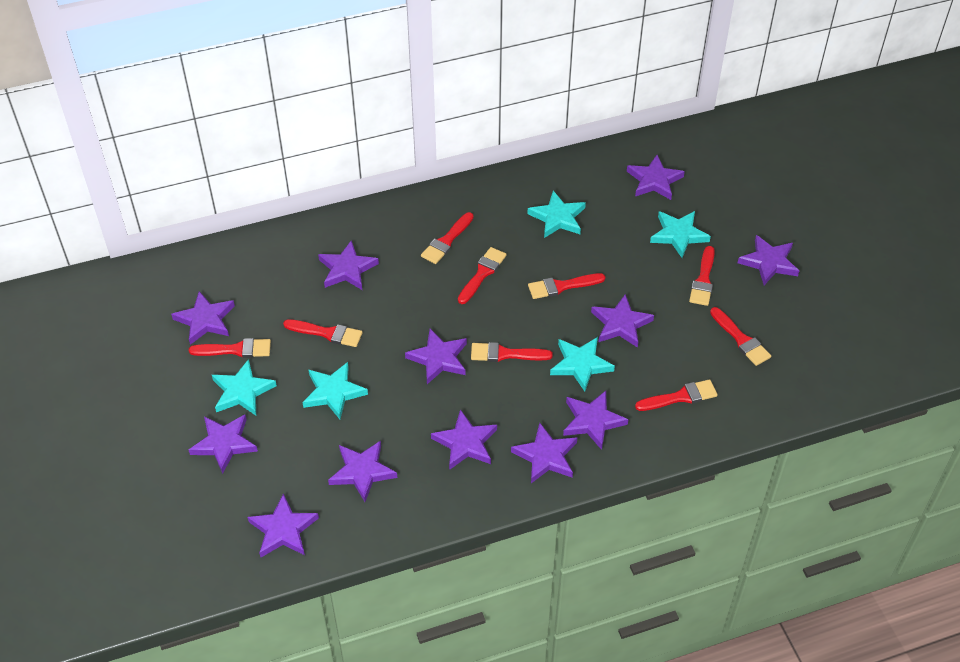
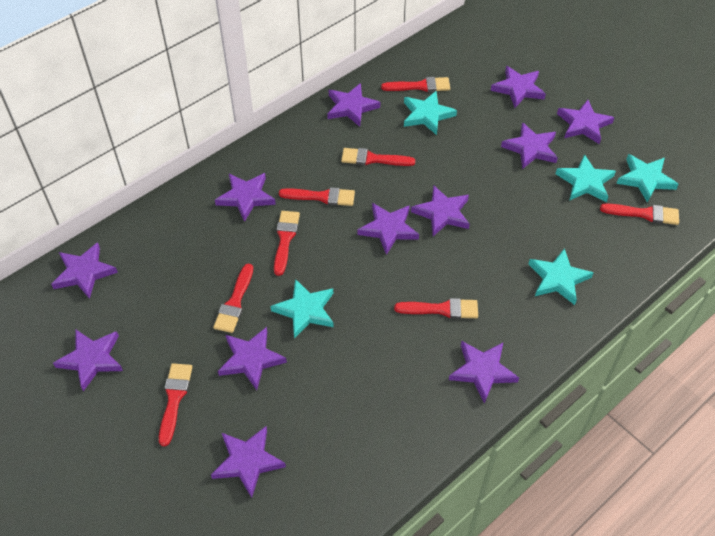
red brush: 9 -> 8

